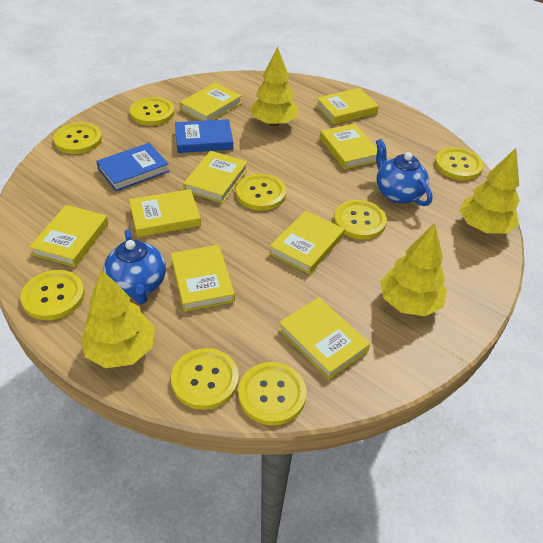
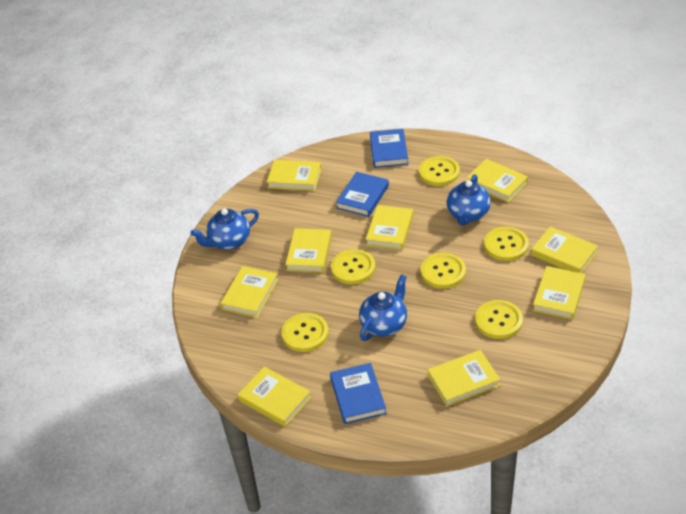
blue book: 2 -> 3
blue teapot: 2 -> 3
yellow button: 8 -> 6
yellow tree: 4 -> 0

